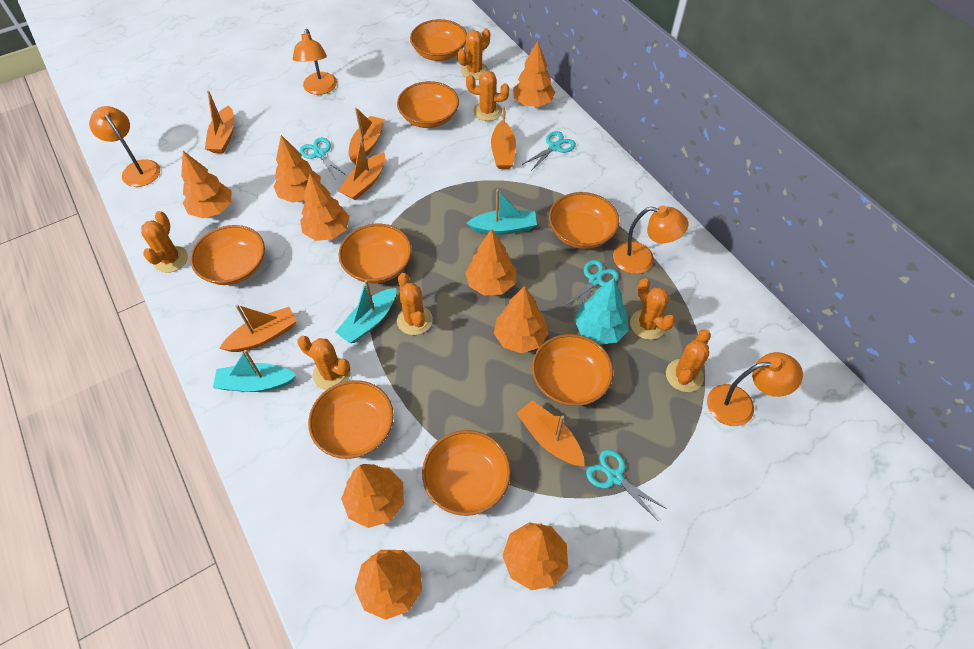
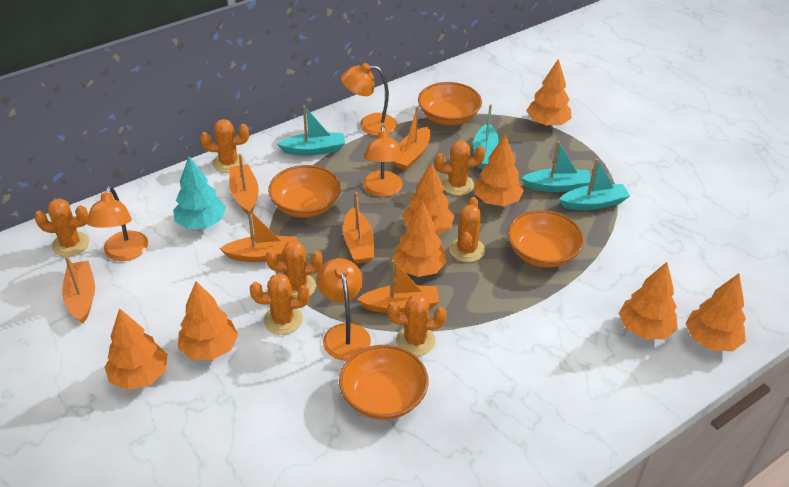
orange bowl: 8 -> 4
orange tree: 9 -> 8
turquoise boat: 3 -> 4
turquoise scissors: 4 -> 0

